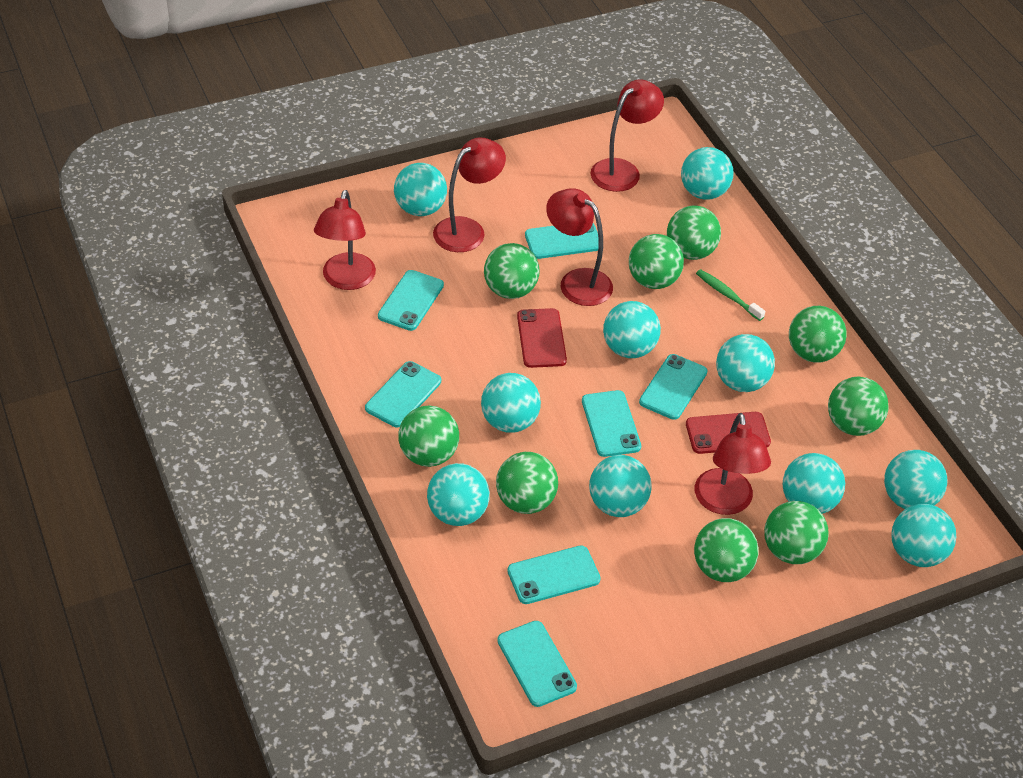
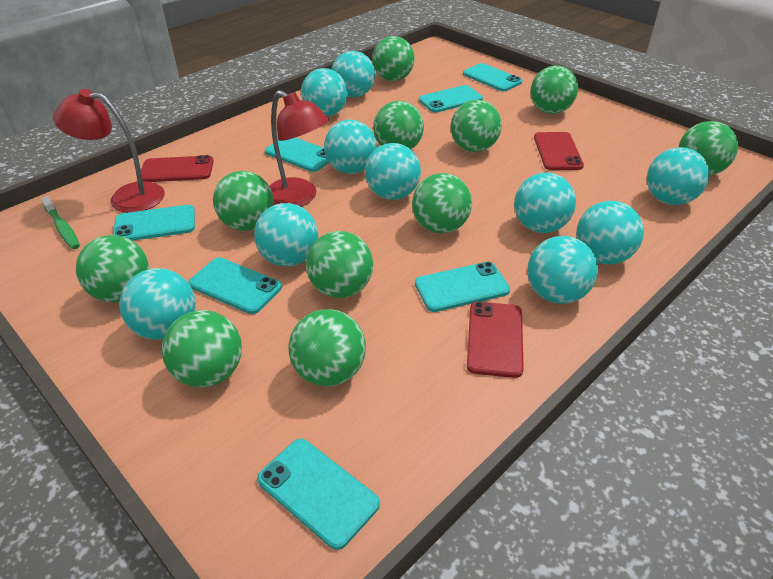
green ball: 9 -> 11
red lamp: 5 -> 2
red phone: 2 -> 3

